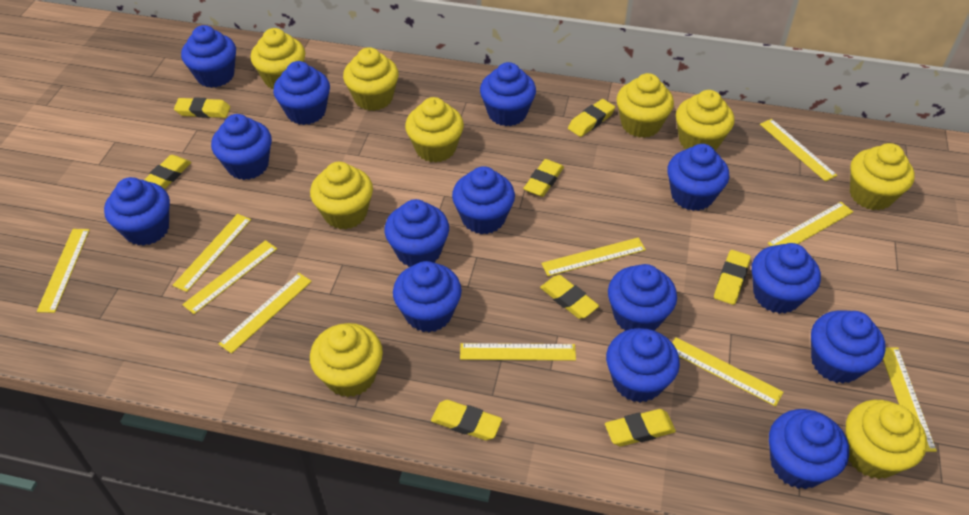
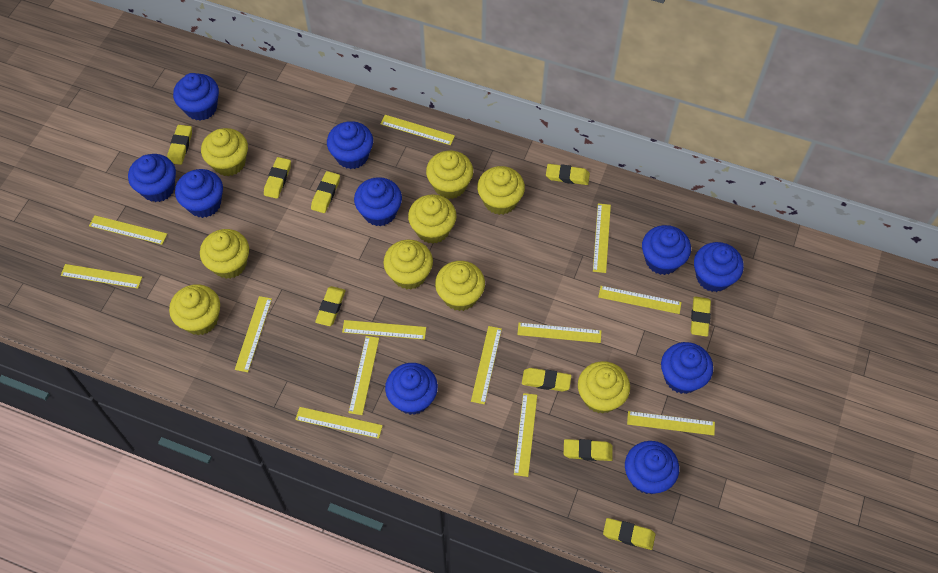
blue cupcake: 14 -> 10
yellow eraser: 8 -> 9
yellow ruler: 10 -> 13

